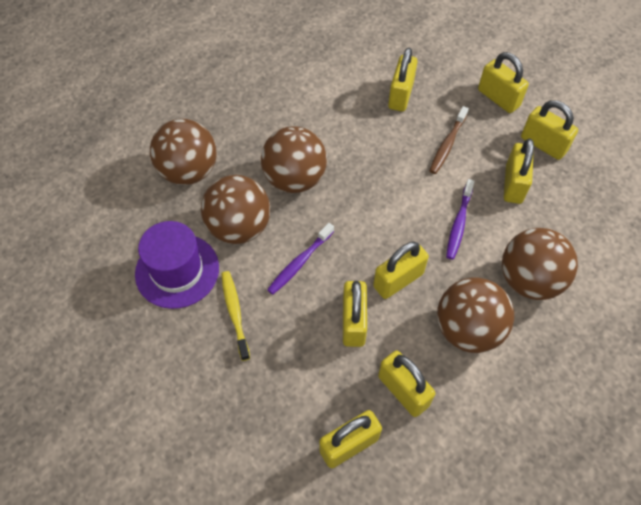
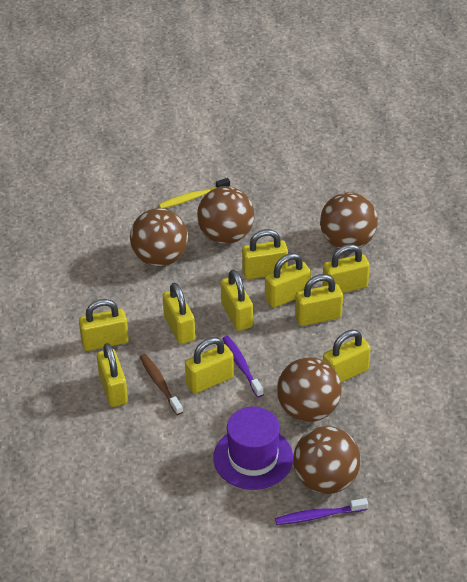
yellow padlock: 8 -> 10

